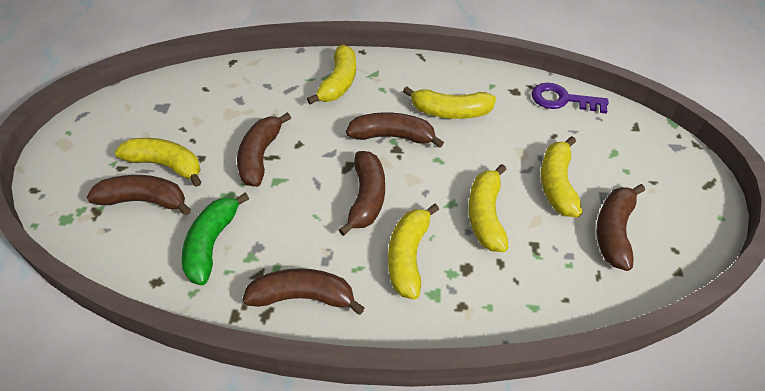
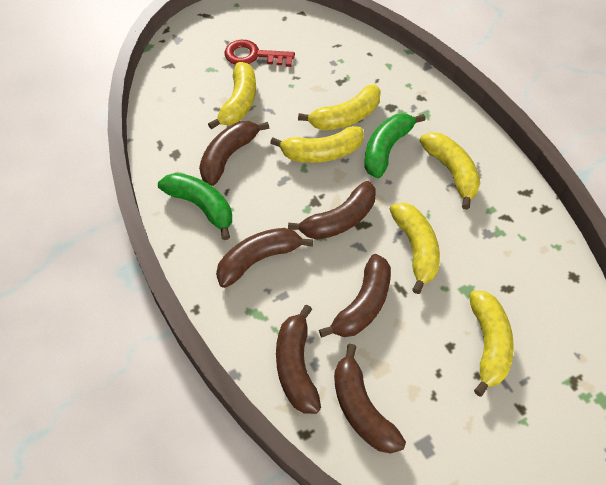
green banana: 1 -> 2
purple key: 1 -> 0
red key: 0 -> 1

